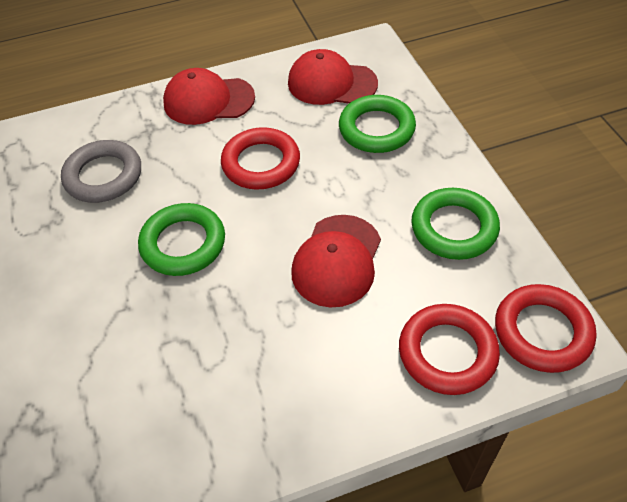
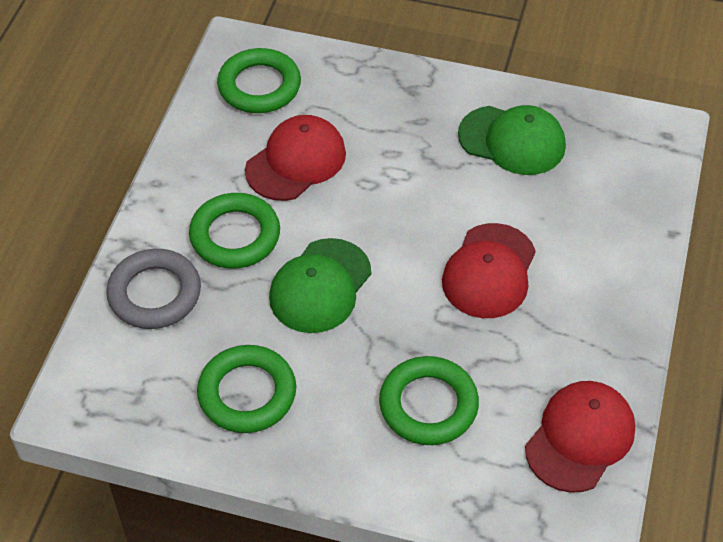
green cap: 0 -> 2
green ring: 3 -> 4
red ring: 3 -> 0

